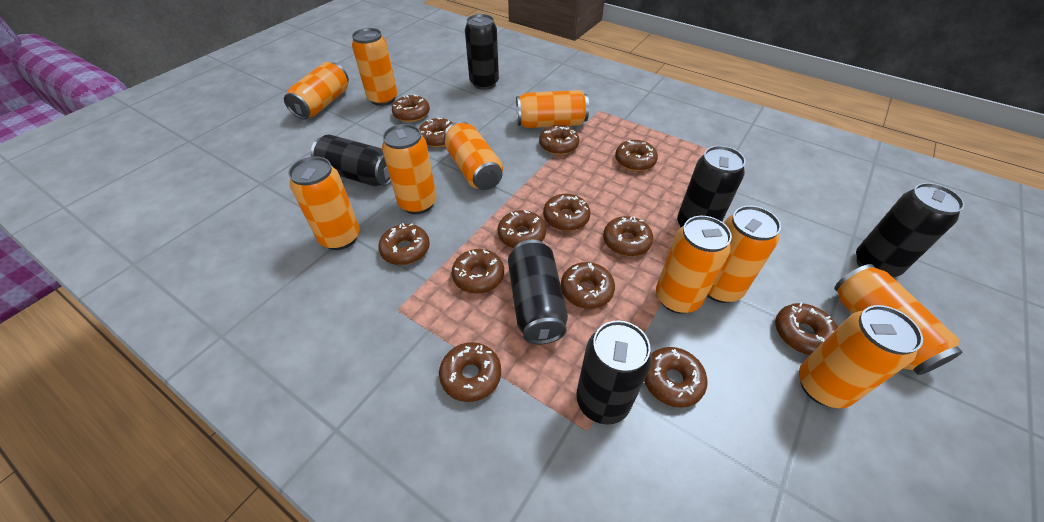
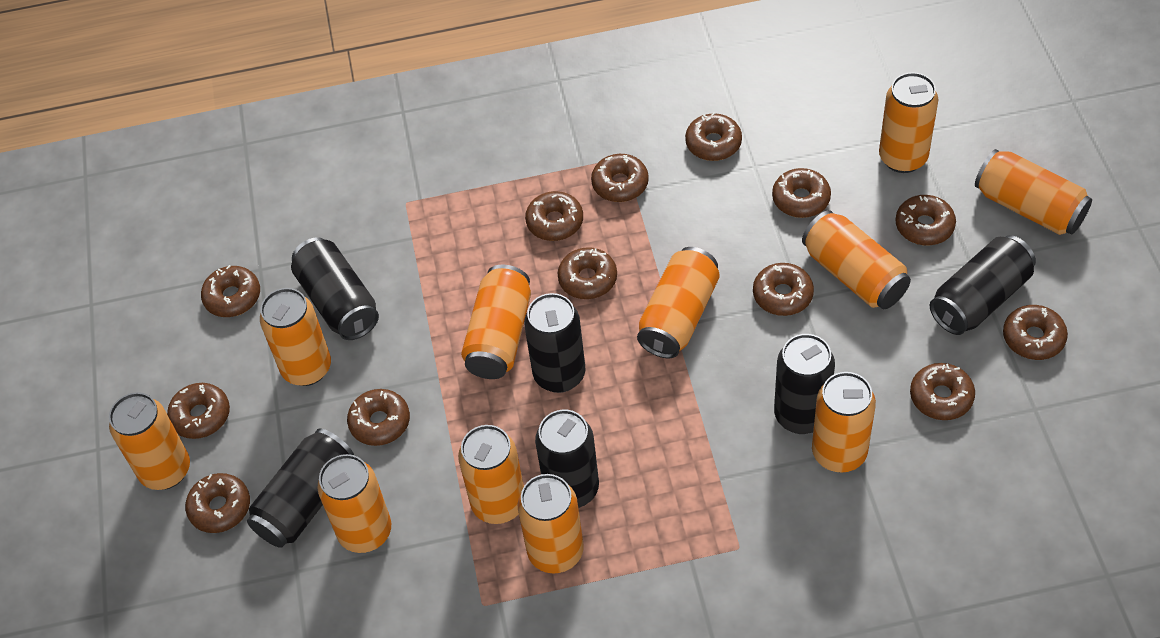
orange can: 10 -> 11

